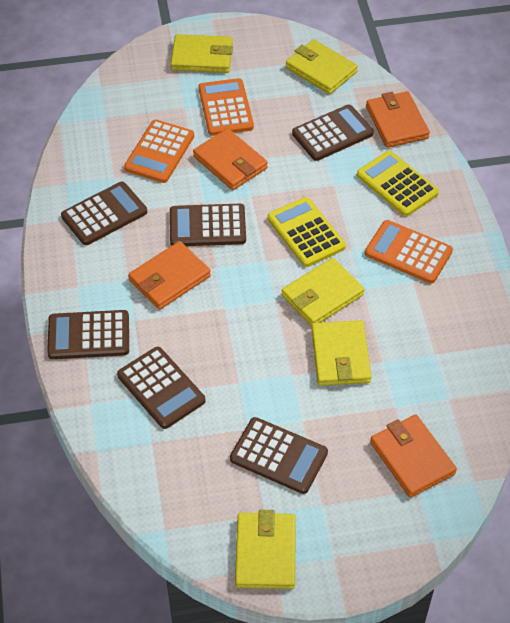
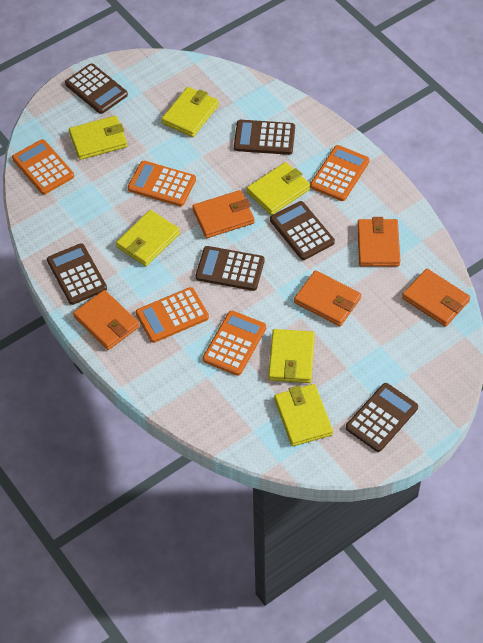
orange calculator: 3 -> 5
orange wallet: 4 -> 5
yellow calculator: 2 -> 0
yellow wallet: 5 -> 6

